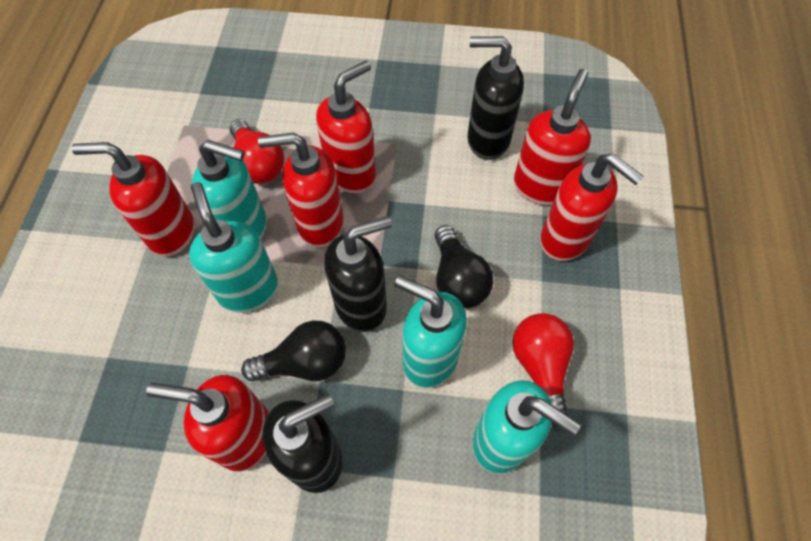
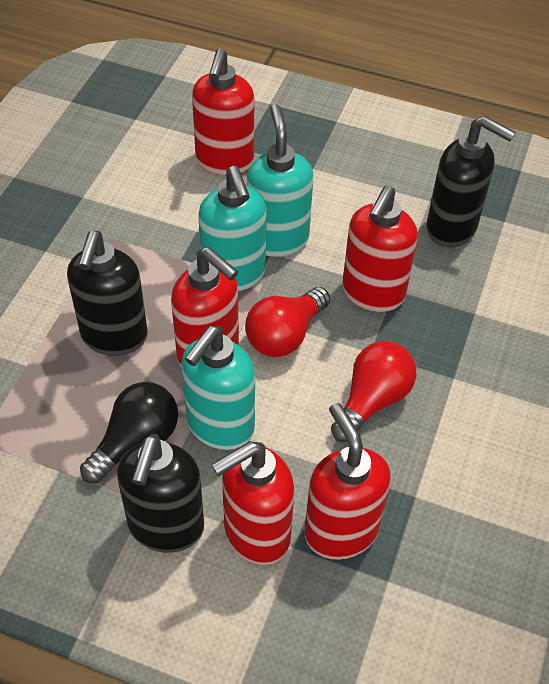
black light bulb: 2 -> 1
red soap dispenser: 6 -> 5
turquoise soap dispenser: 4 -> 3

